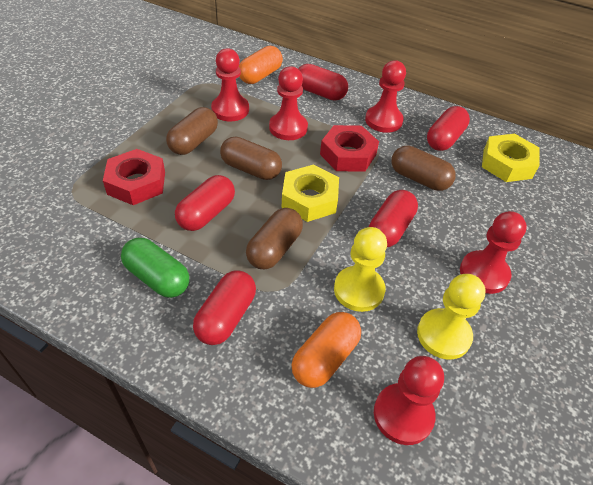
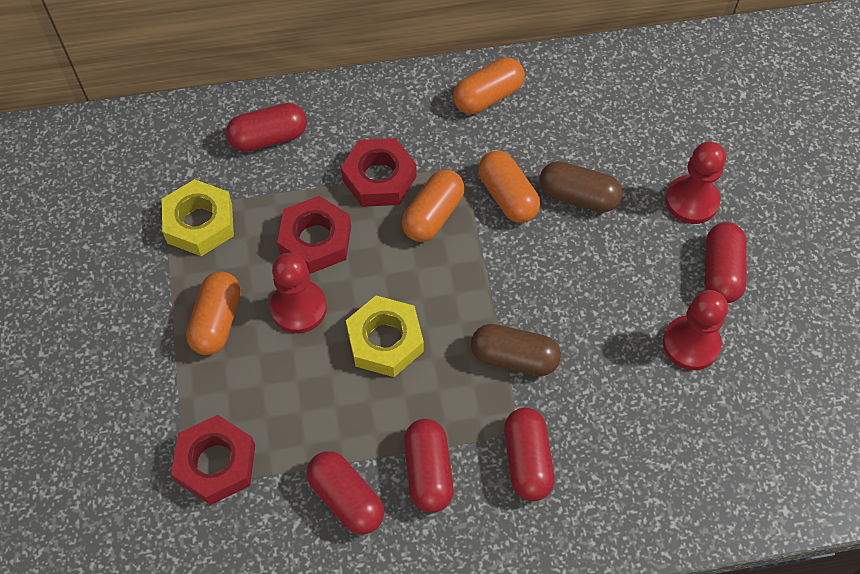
brown capsule: 4 -> 2
green capsule: 1 -> 0
orange capsule: 2 -> 4
red nut: 2 -> 3
red pawn: 5 -> 3
yellow pawn: 2 -> 0

